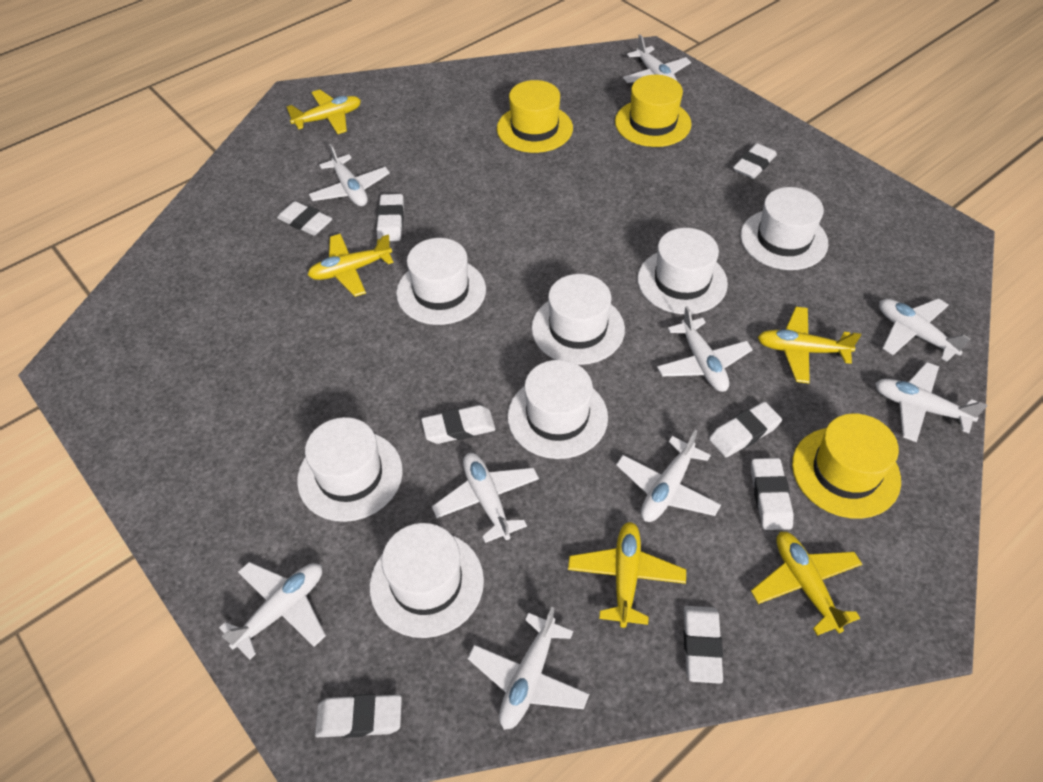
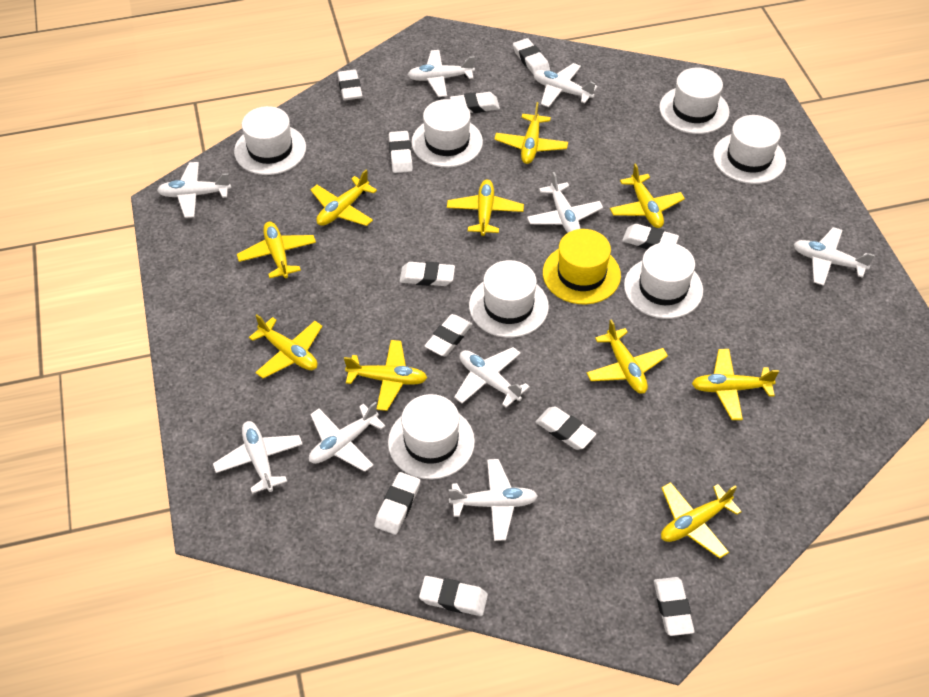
white eraser: 8 -> 11
yellow hat: 3 -> 1
yellow plane: 5 -> 10

